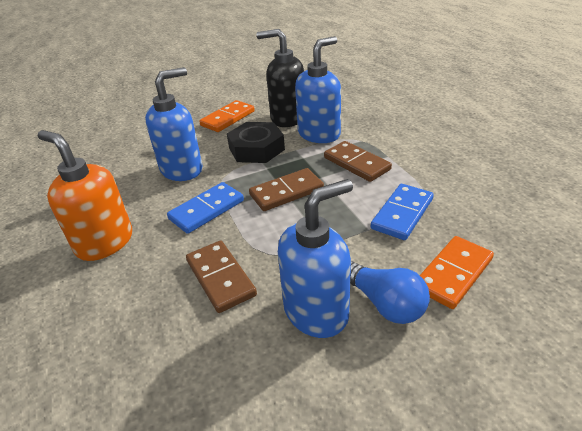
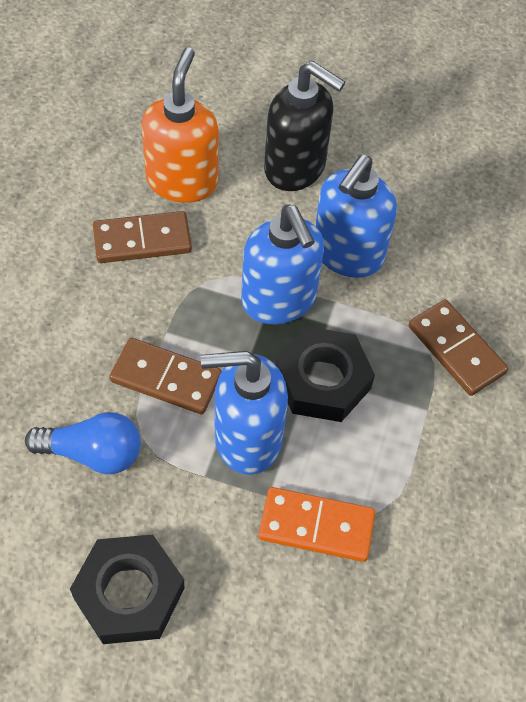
black nut: 1 -> 2
blue domino: 2 -> 0
orange domino: 2 -> 1

